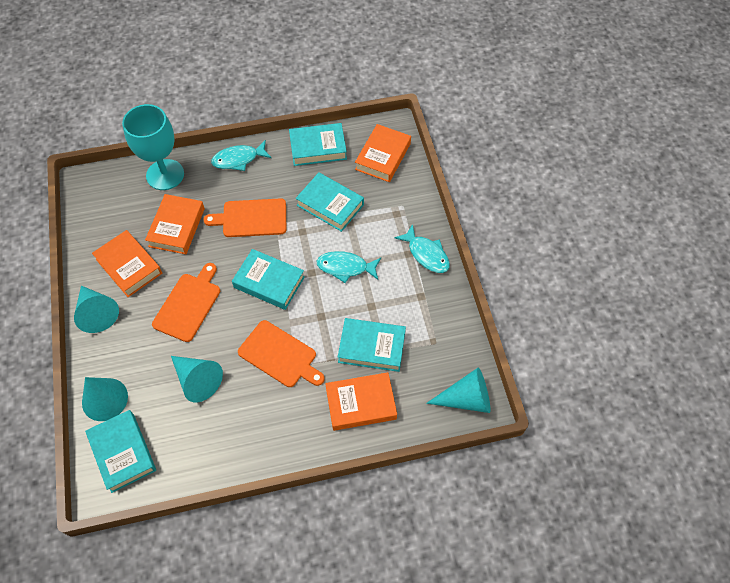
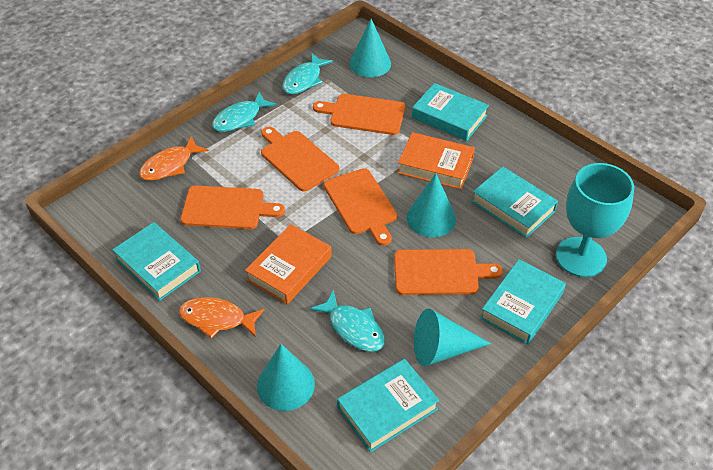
orange book: 4 -> 2
orange cutting board: 3 -> 5
orange fish: 0 -> 2

